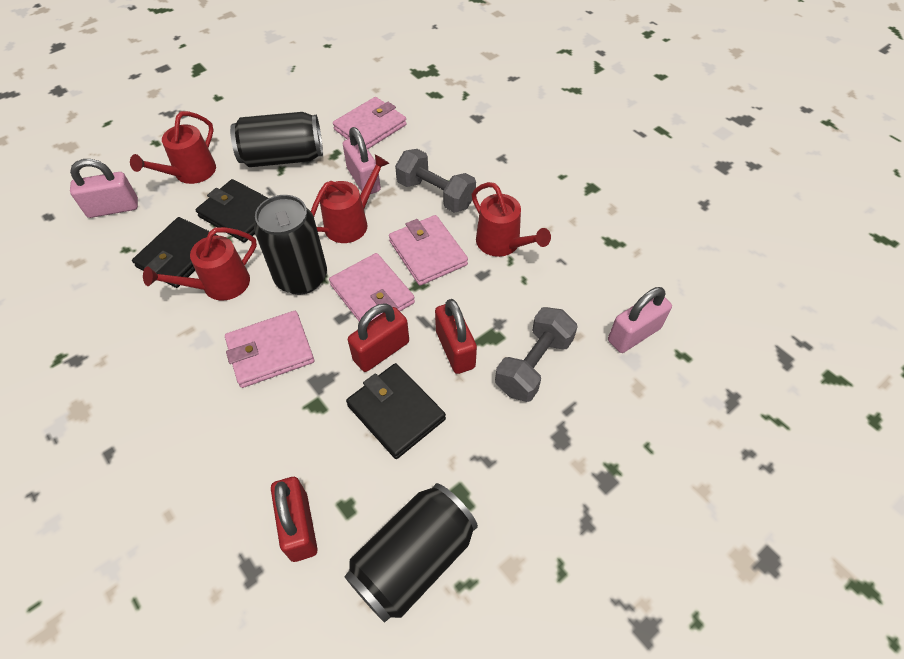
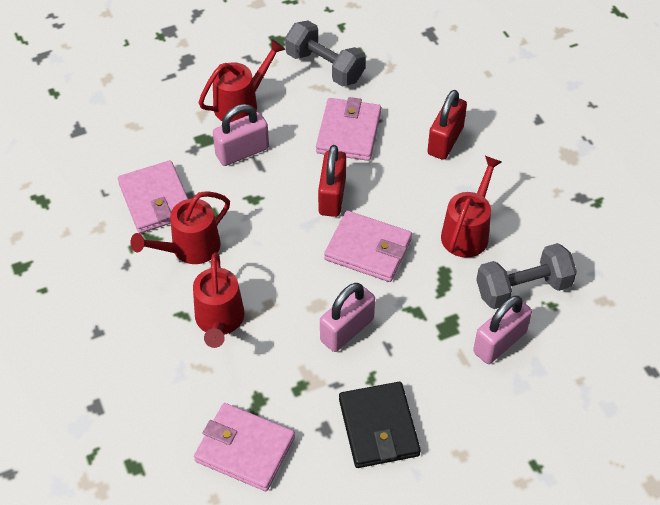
black can: 3 -> 0
black wallet: 3 -> 1
red padlock: 3 -> 2

